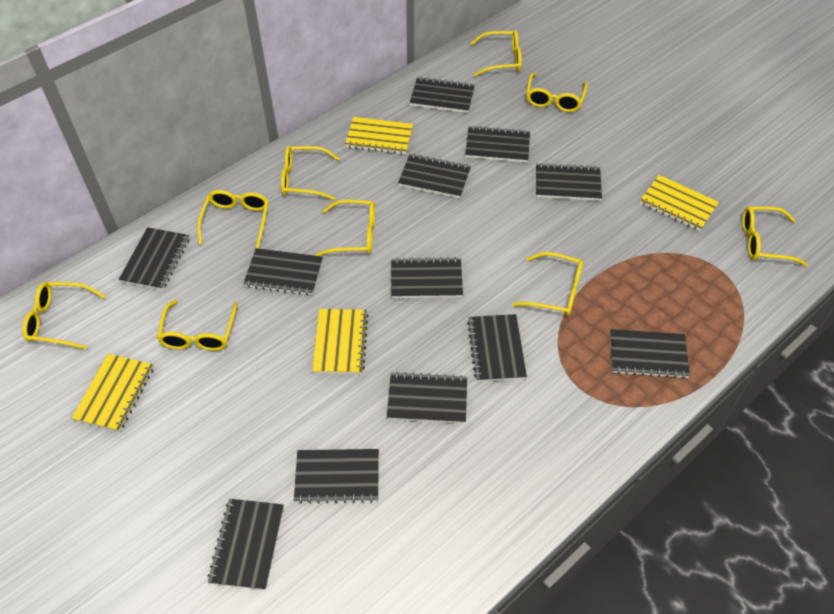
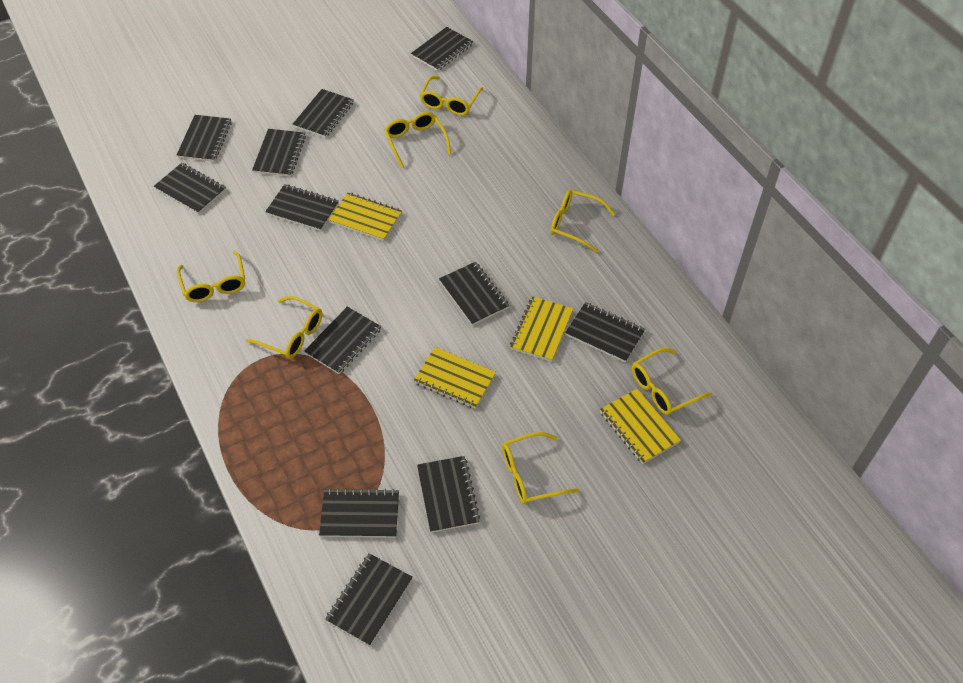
yellow glasses: 9 -> 7

